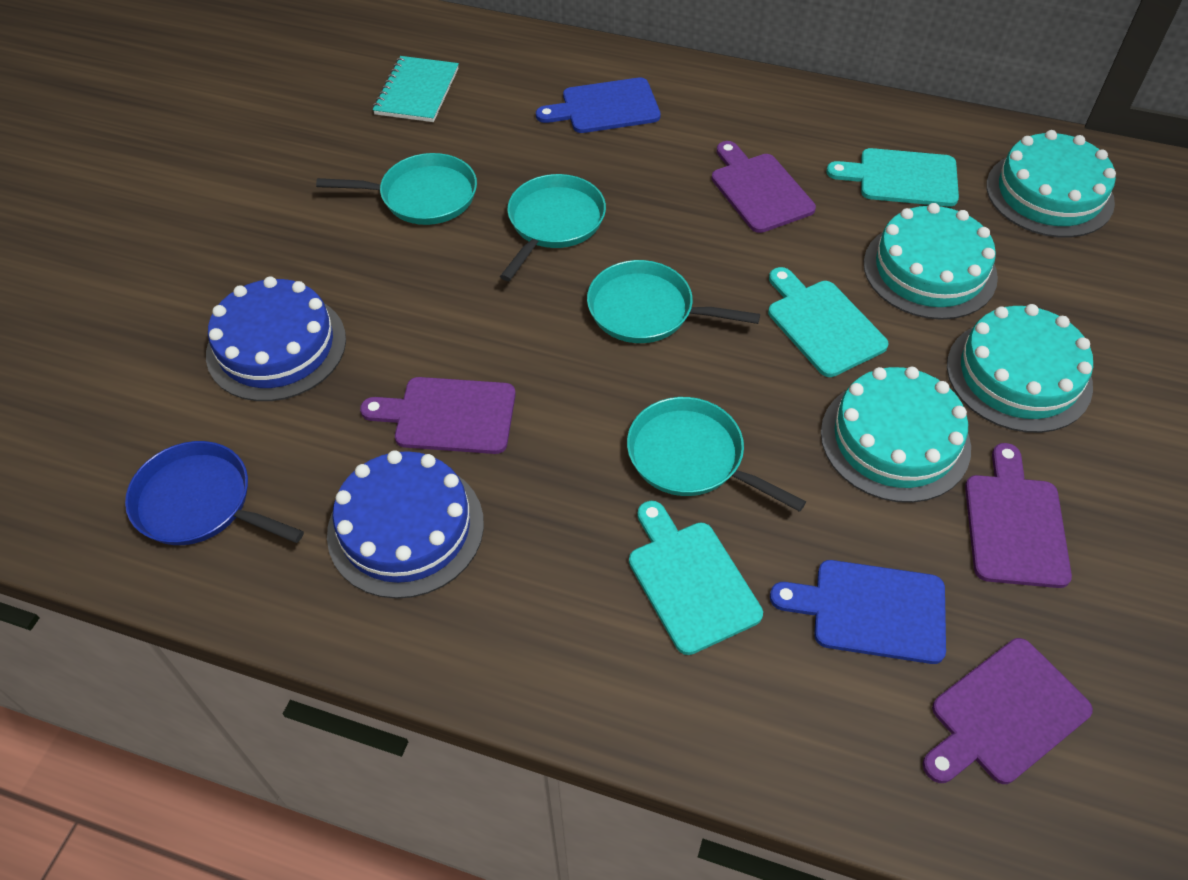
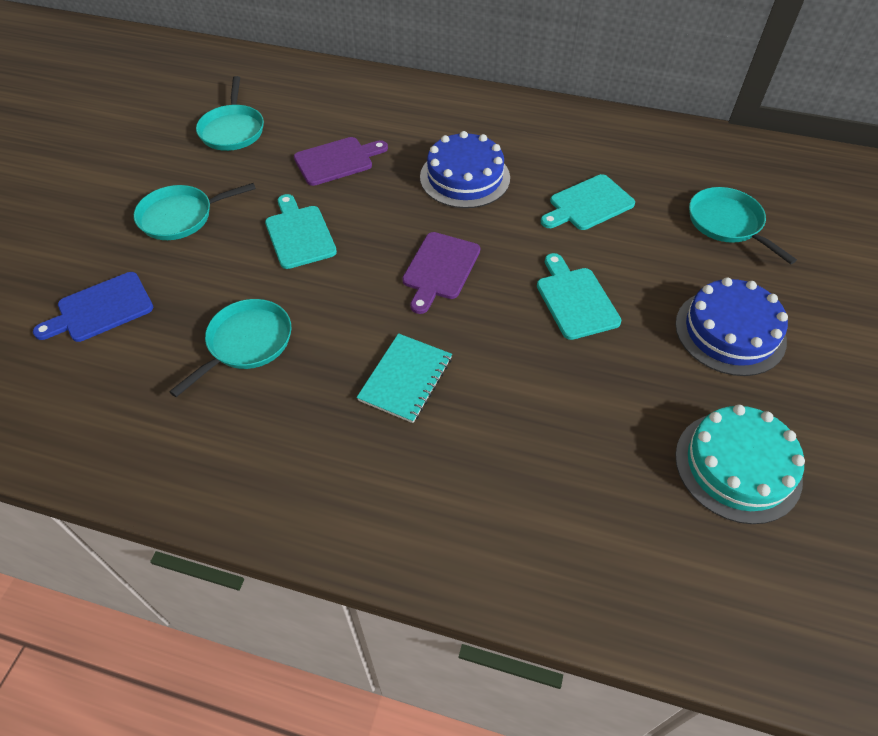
blue cutting board: 2 -> 1
blue pan: 1 -> 0
purple cutting board: 4 -> 2
turquoise cake: 4 -> 1

